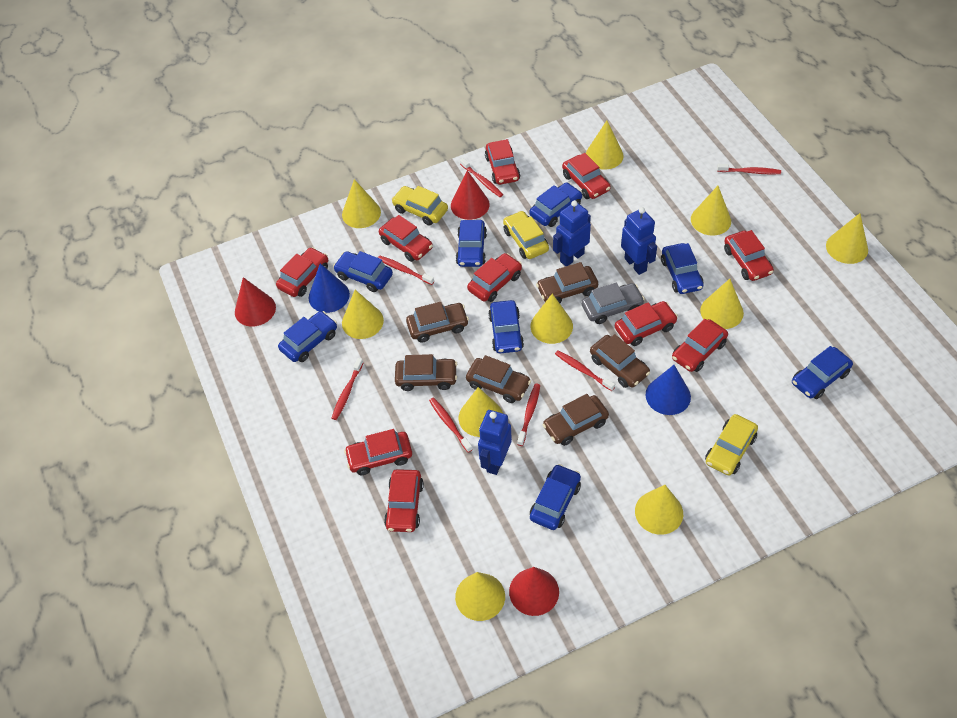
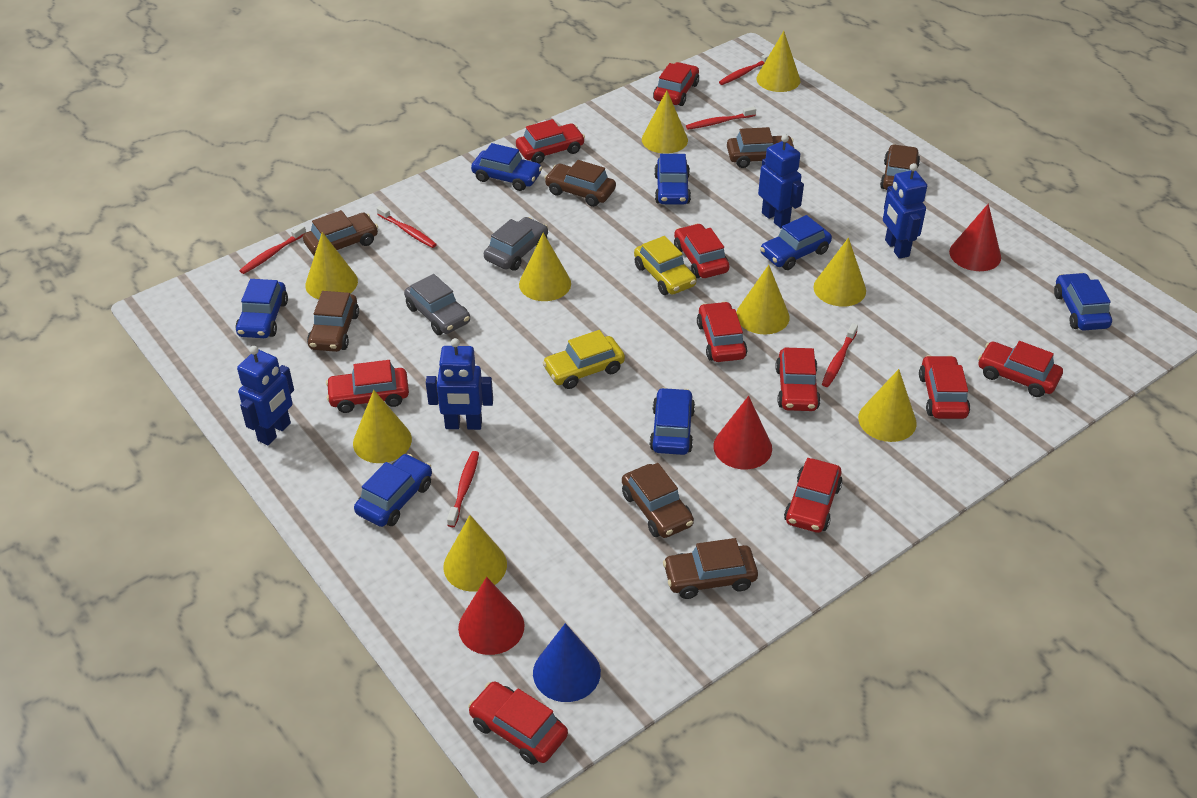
blue car: 8 -> 7
blue cone: 2 -> 1
blue robot: 3 -> 4
brown car: 6 -> 7
grey car: 1 -> 2
red toothbrush: 7 -> 6
yellow car: 3 -> 2
yellow cone: 10 -> 9

